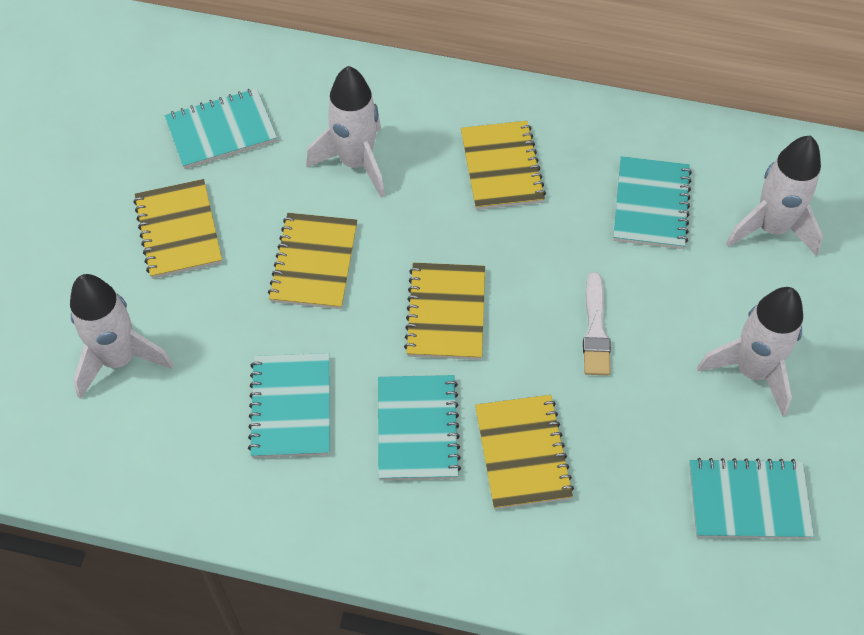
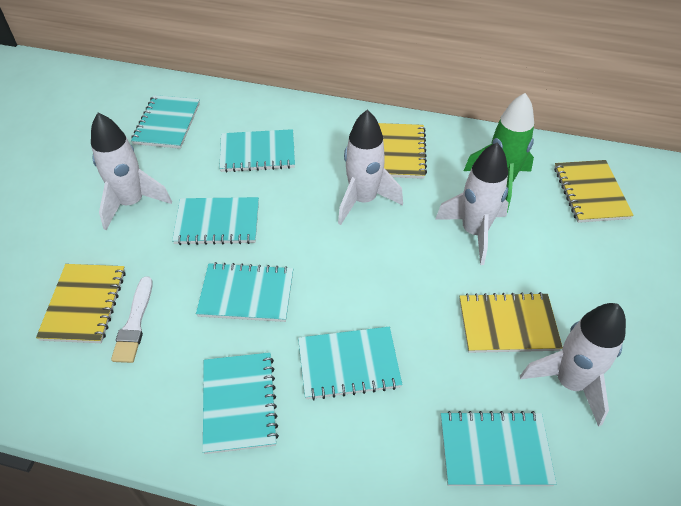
green rocket: 0 -> 1
turquoise notebook: 5 -> 7
yellow notebook: 5 -> 4

